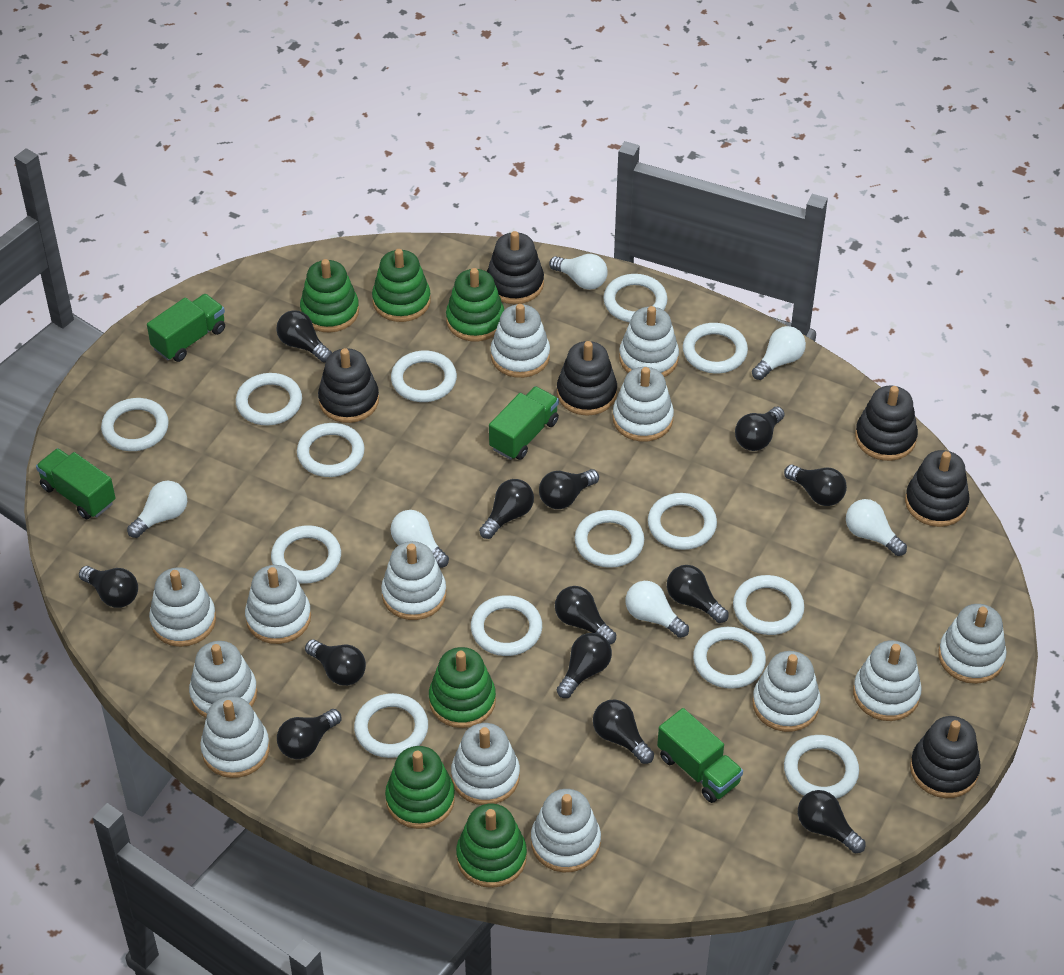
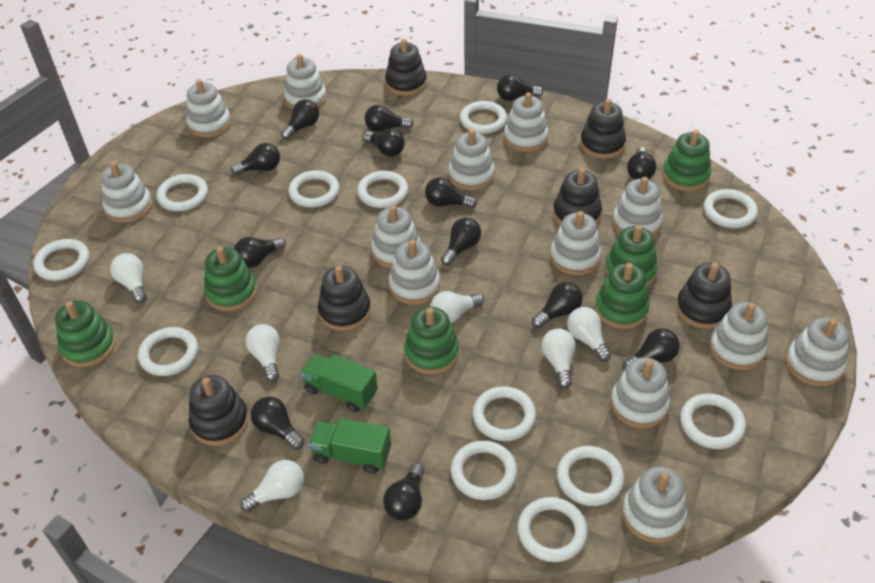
green truck: 4 -> 2
white ring: 14 -> 12

